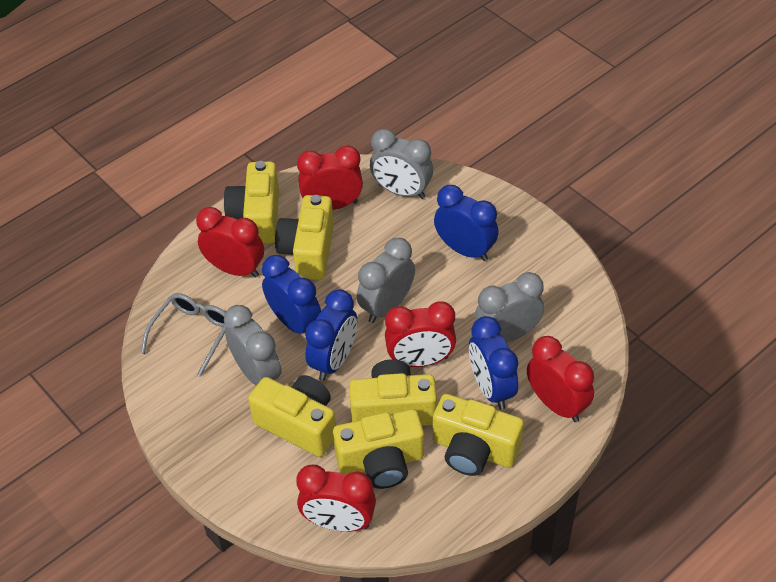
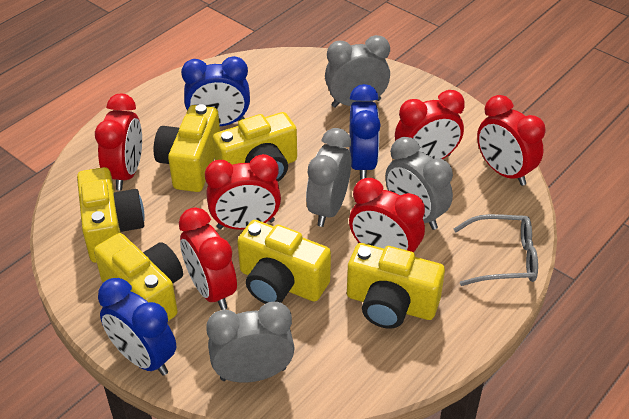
blue clock: 4 -> 3
red clock: 5 -> 6

